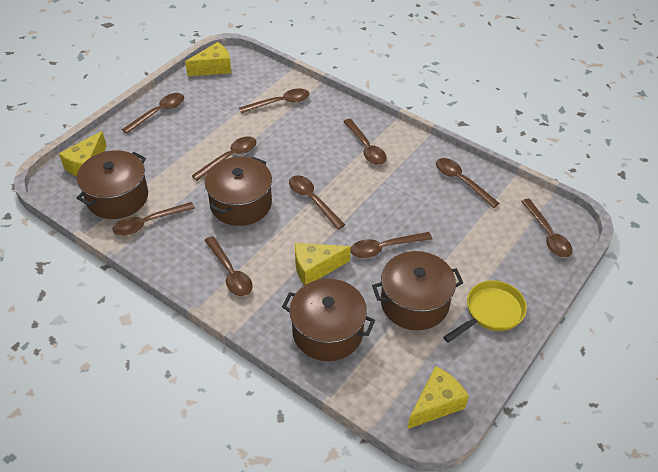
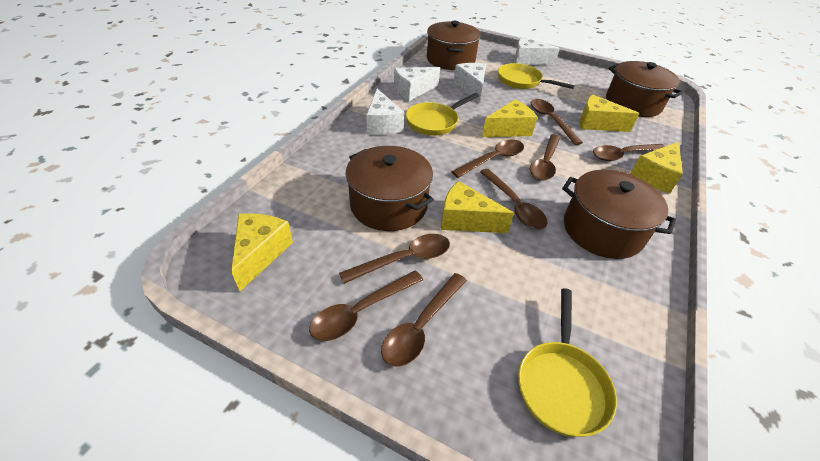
brown spoon: 10 -> 8
white cheese: 0 -> 4
yellow cheese: 4 -> 5
yellow pan: 1 -> 3

